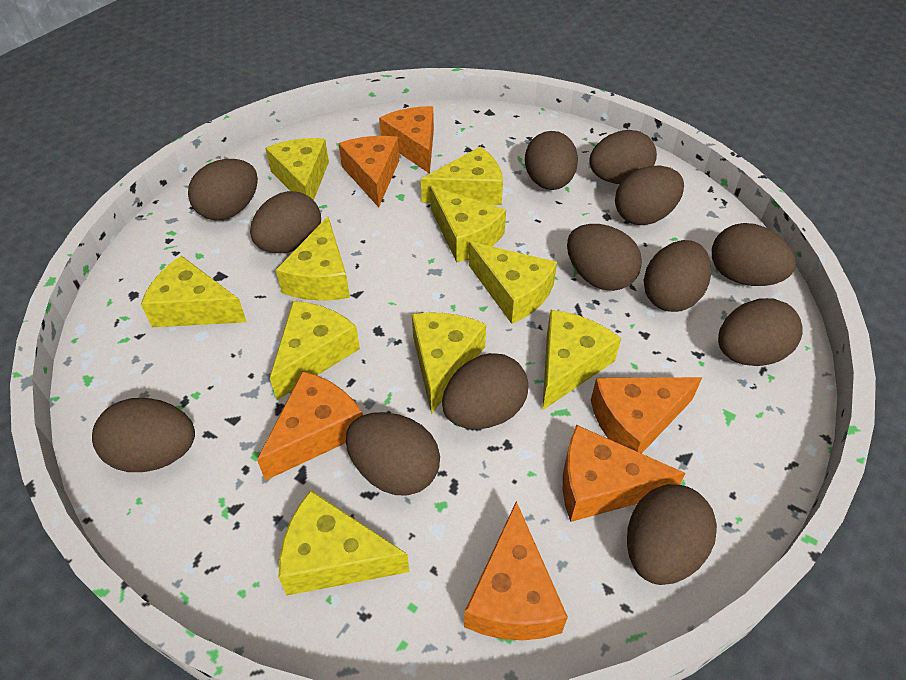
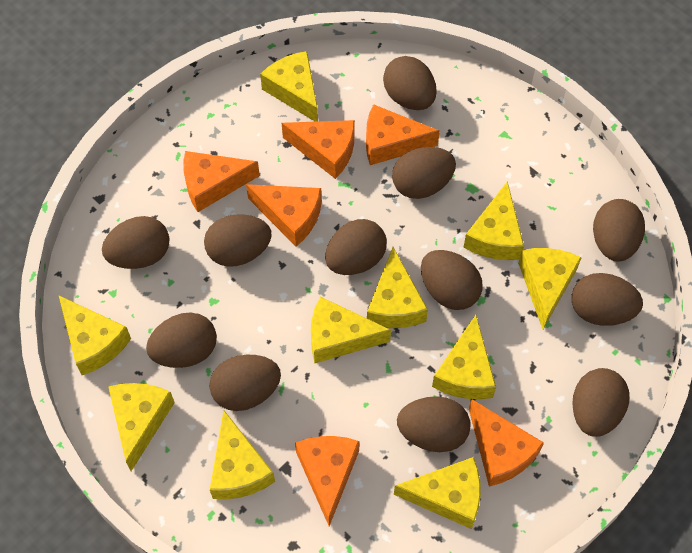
brown egg: 13 -> 12

